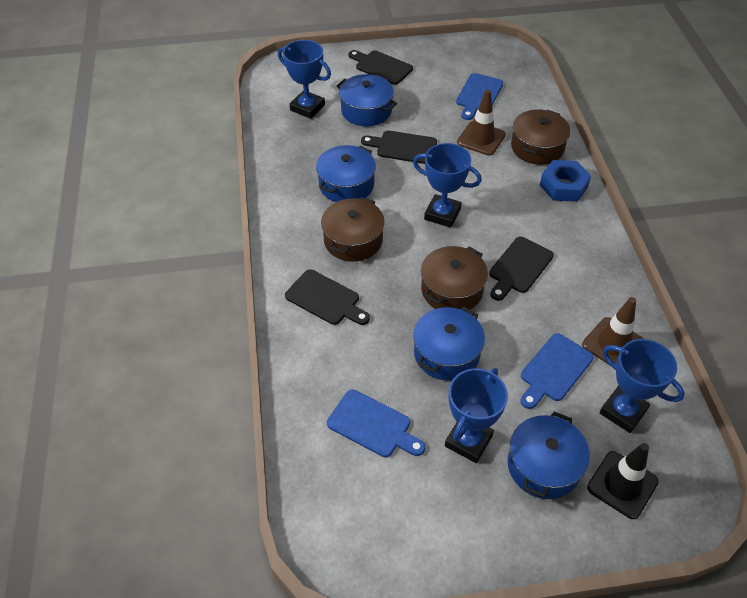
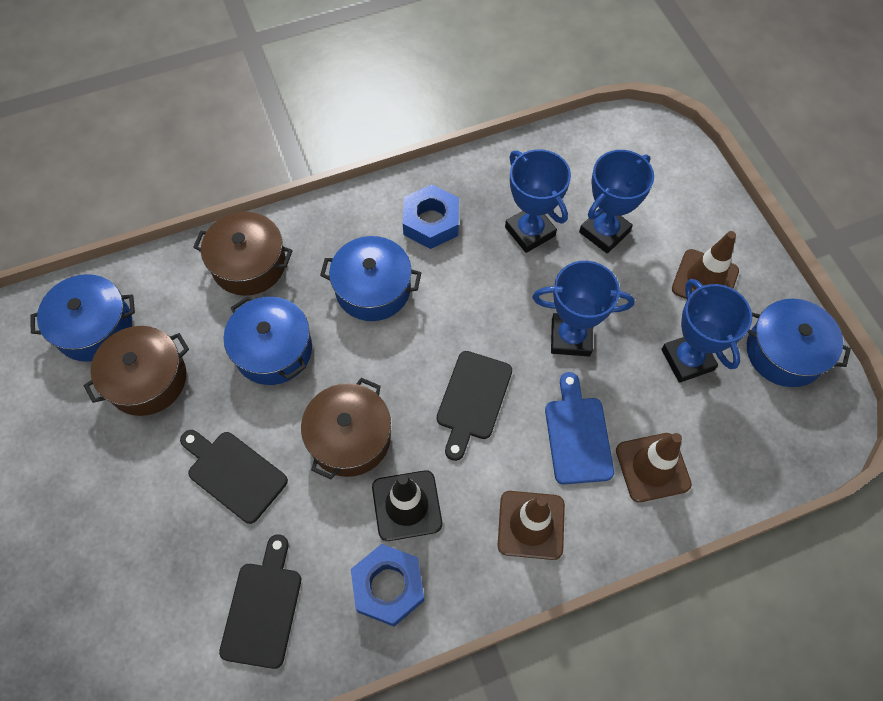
black cutting board: 4 -> 3
blue cutting board: 3 -> 1
blue nut: 1 -> 2
brown traffic cone: 2 -> 3

